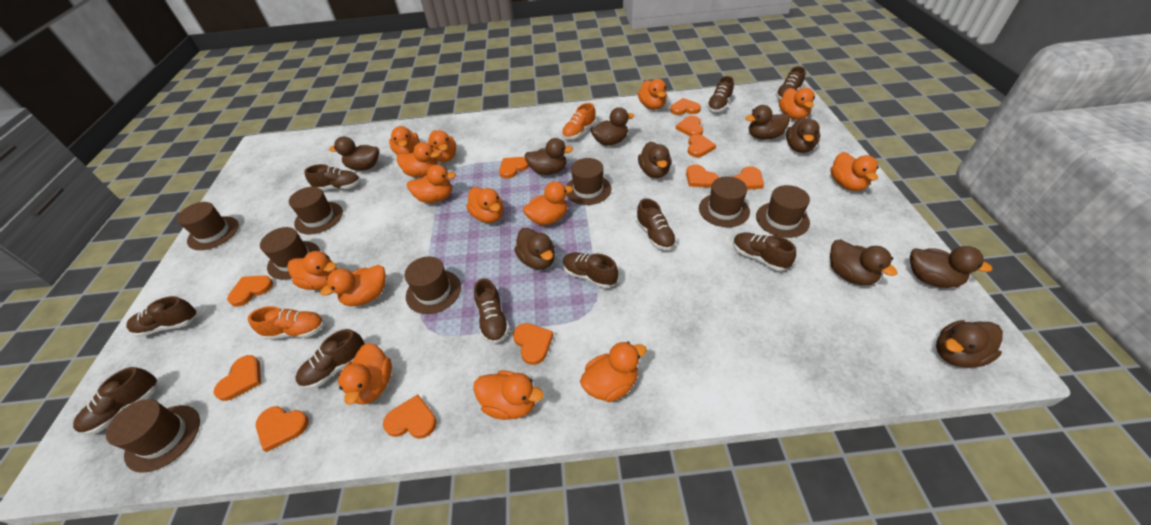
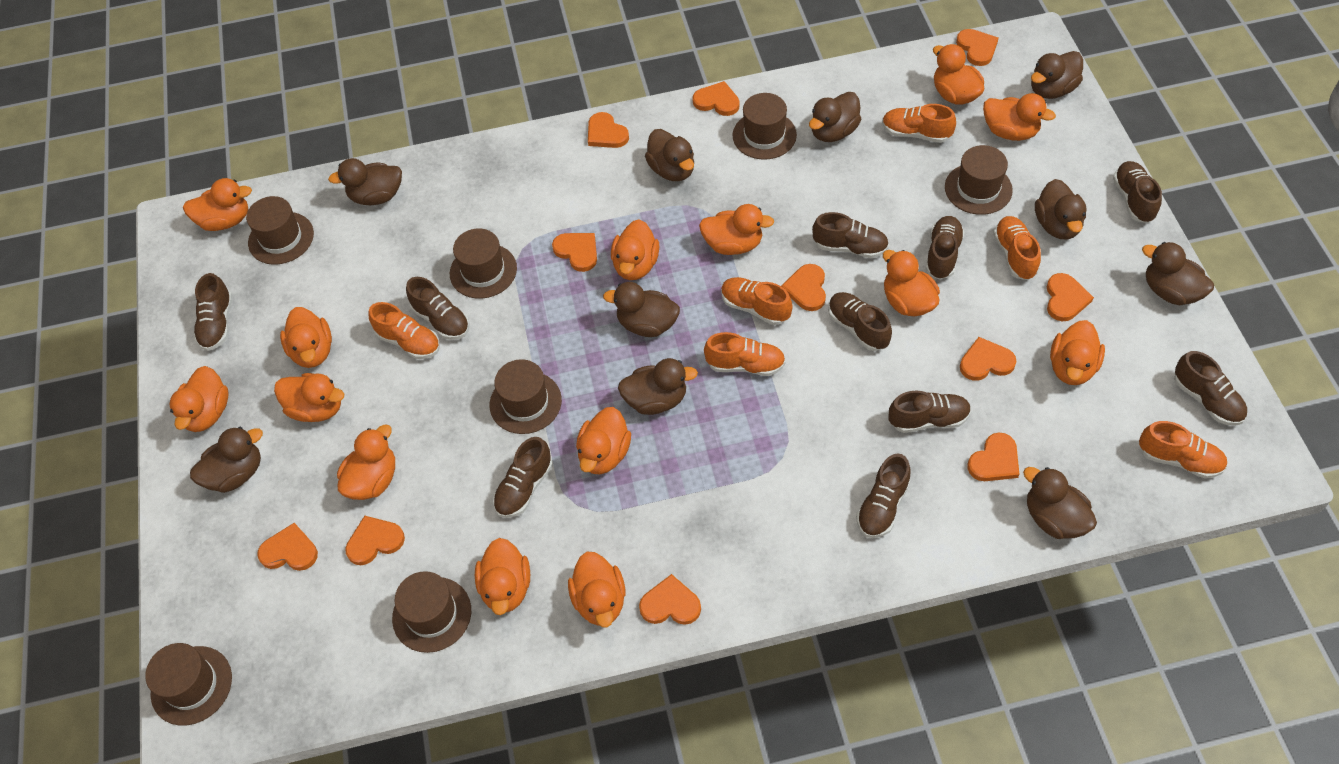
brown hat: 8 -> 7
orange shoe: 2 -> 6

